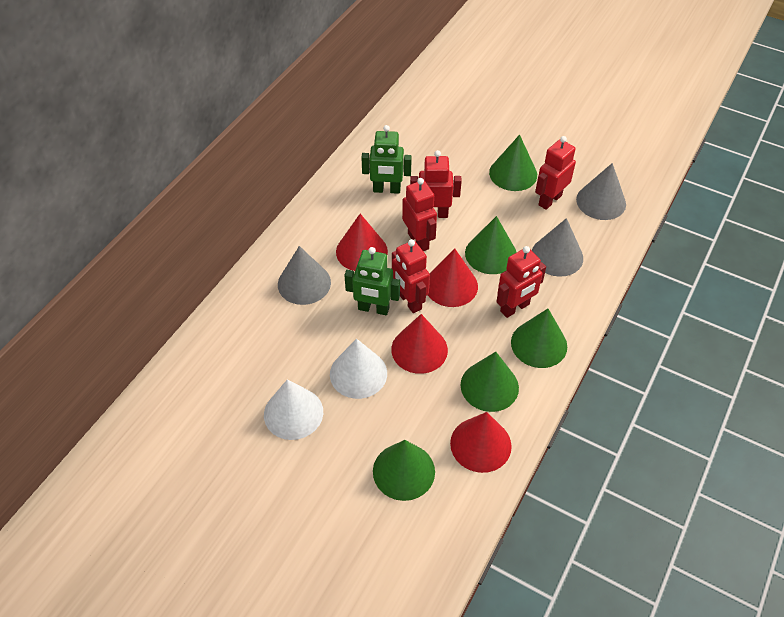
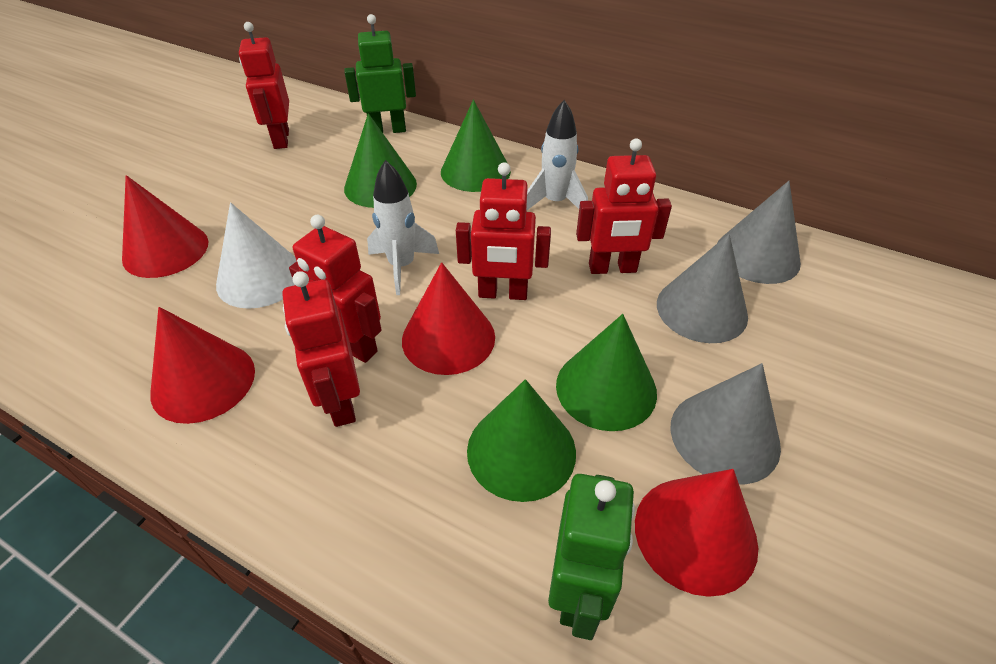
green cone: 5 -> 4
white cone: 2 -> 1
white rocket: 0 -> 2

